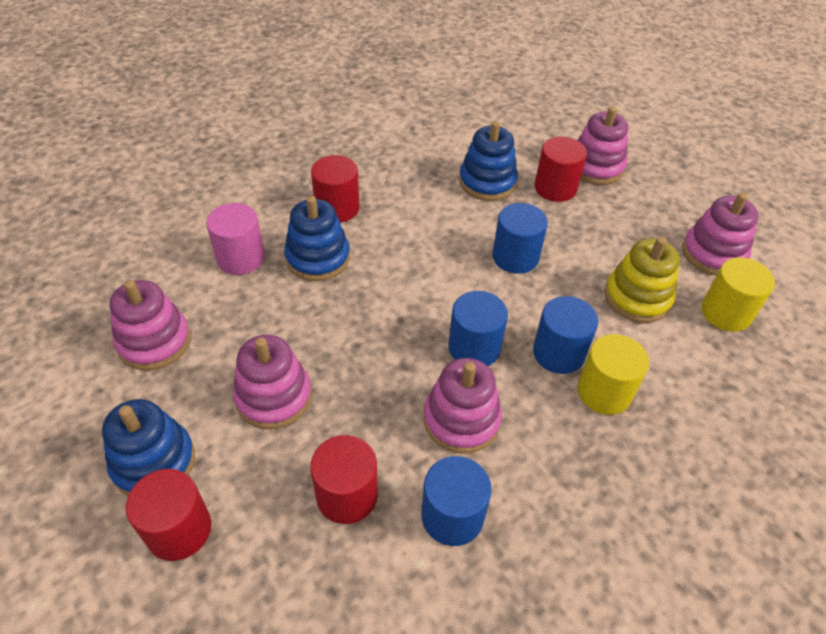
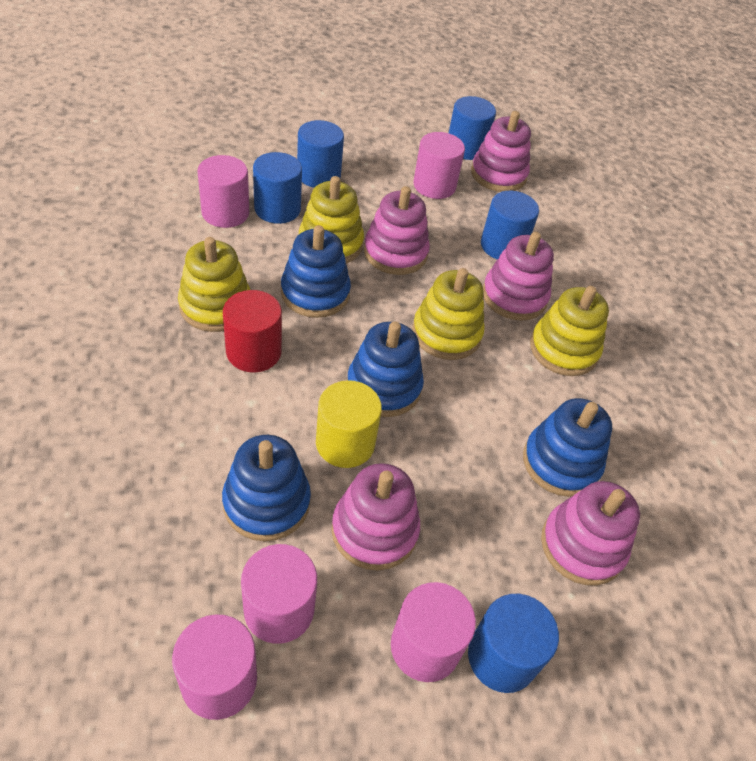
blue cylinder: 4 -> 5
blue stacking toy: 3 -> 4
pink cylinder: 1 -> 5
red cylinder: 4 -> 1
yellow cylinder: 2 -> 1
yellow stacking toy: 1 -> 4

